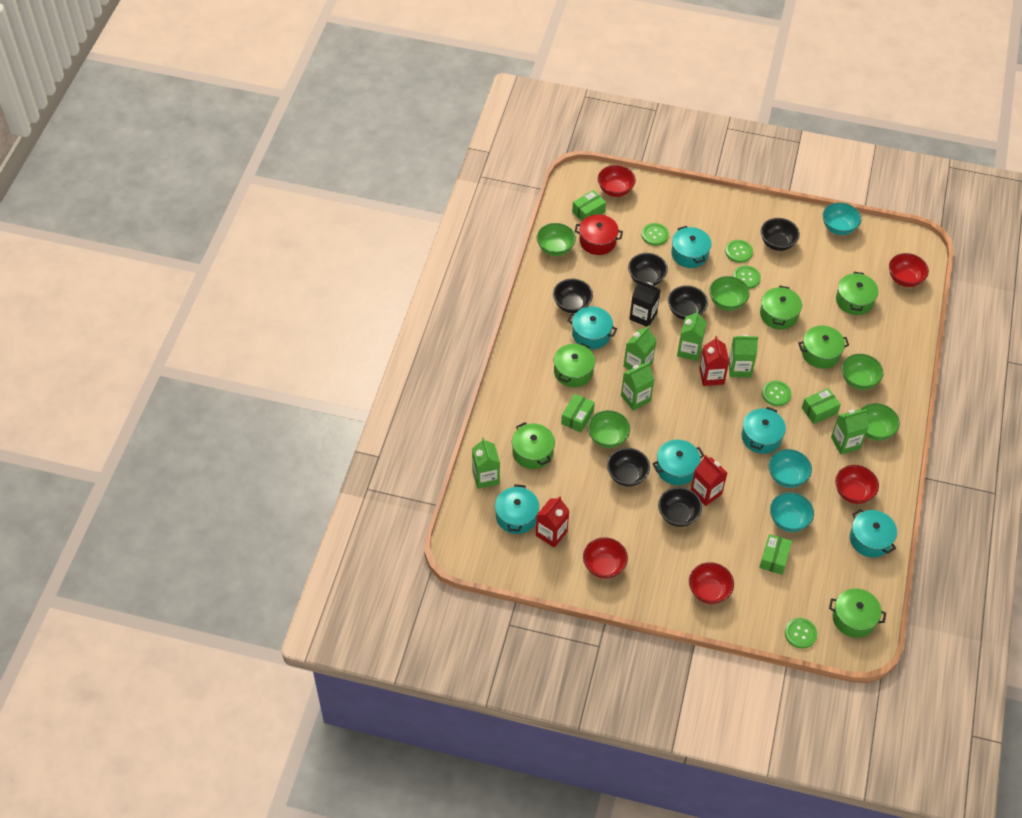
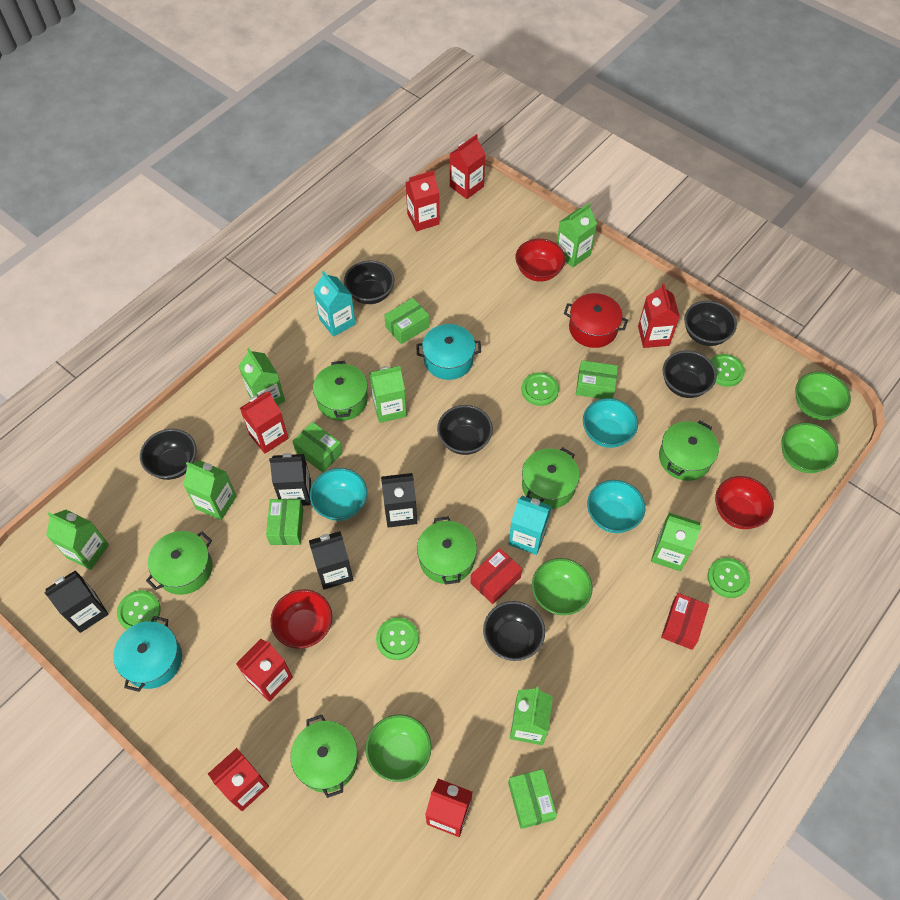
black carton: 1 -> 4
green bowl: 5 -> 4
green box: 4 -> 5
green carton: 6 -> 7
red bowl: 5 -> 3
red box: 0 -> 2
red carton: 3 -> 7
turquoise carton: 0 -> 2
turquoise pot: 6 -> 2

